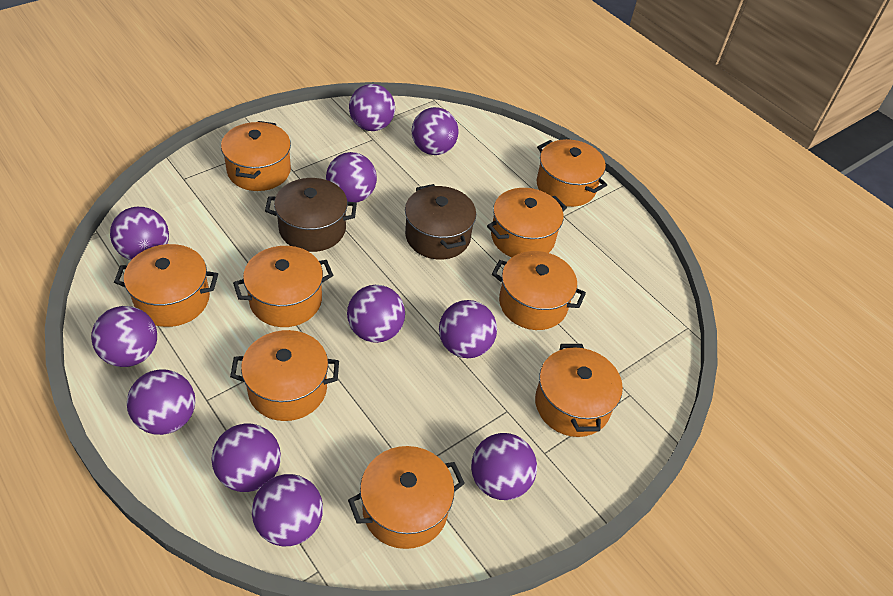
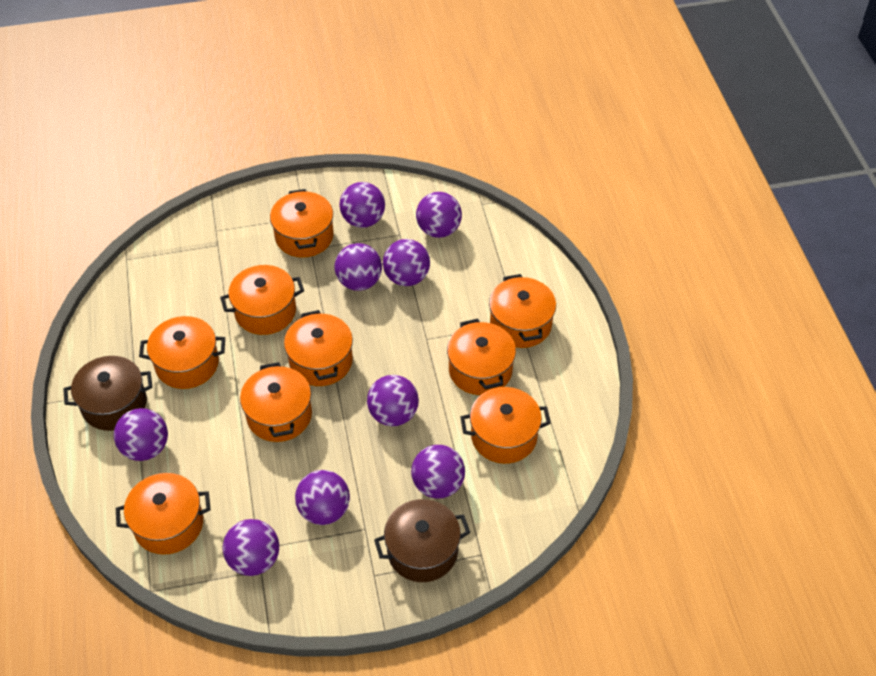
purple ball: 11 -> 9

